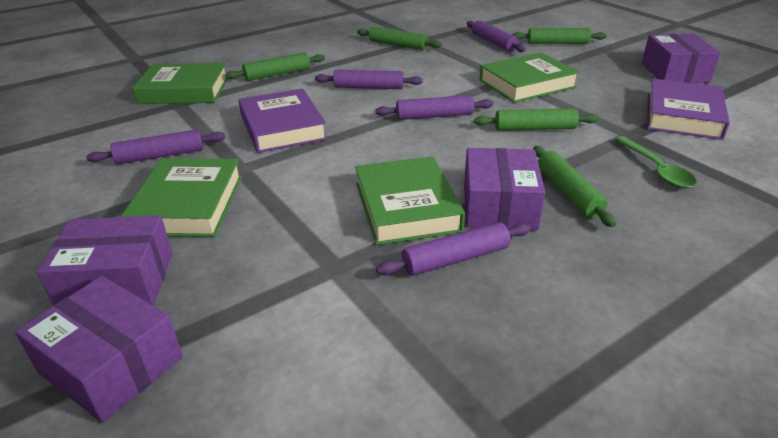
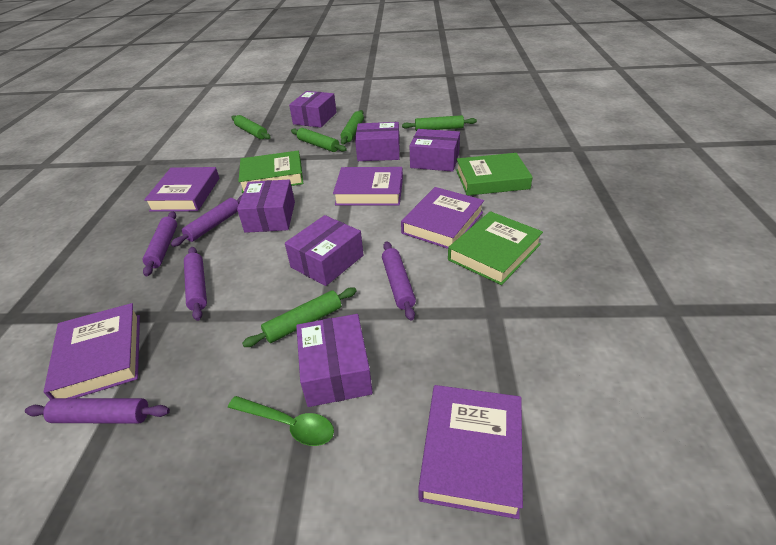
green book: 4 -> 3
purple book: 2 -> 5
purple box: 4 -> 6

